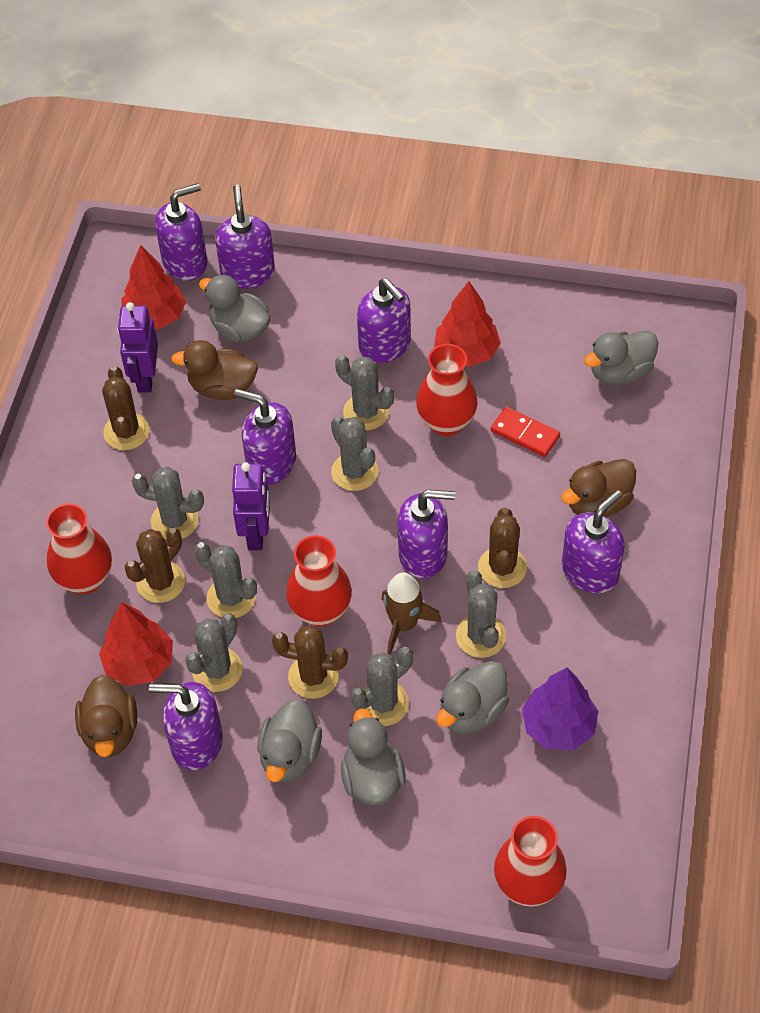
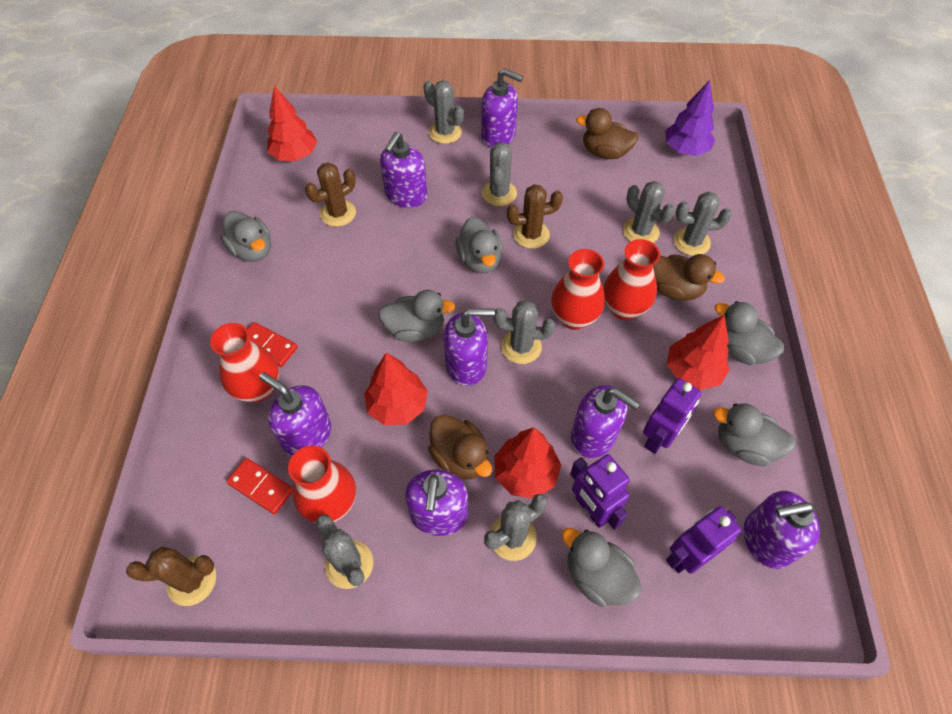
brown cactus: 4 -> 3
brown rocket: 1 -> 0
grey duck: 5 -> 6
purple robot: 2 -> 3
red domino: 1 -> 2
red tree: 3 -> 4

